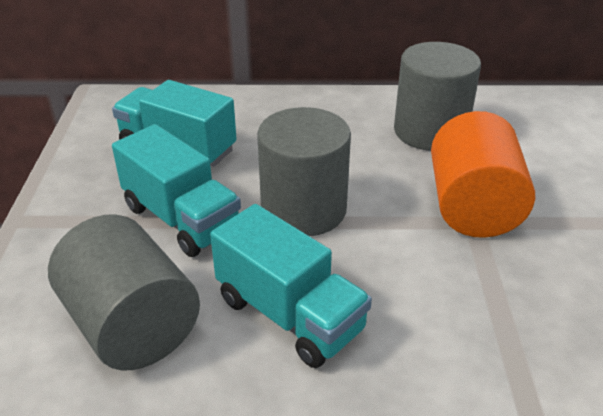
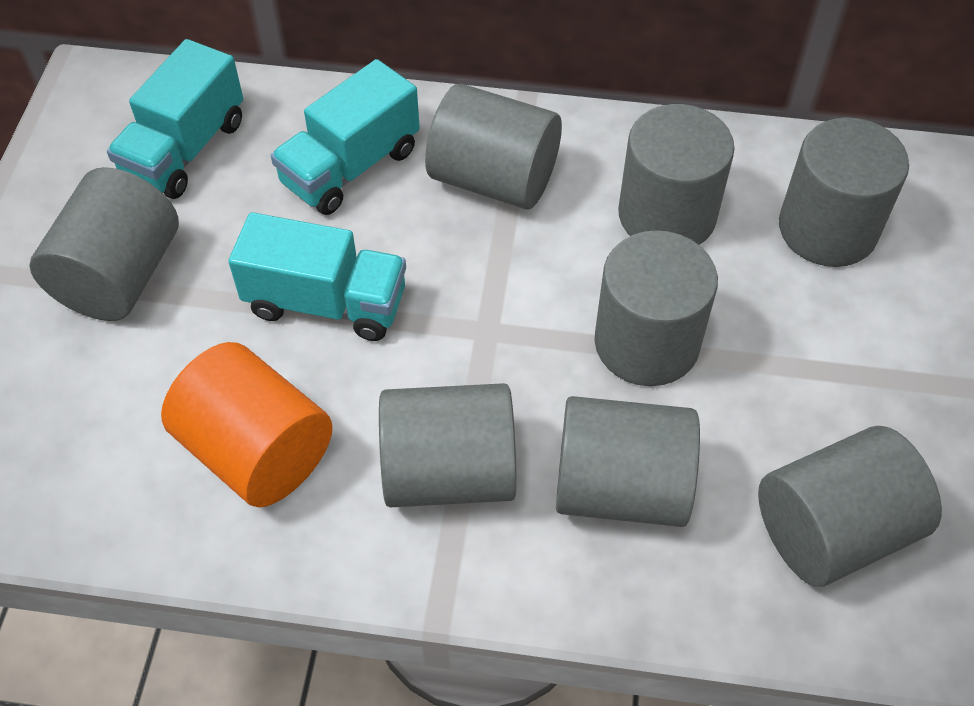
grey cylinder: 3 -> 8

